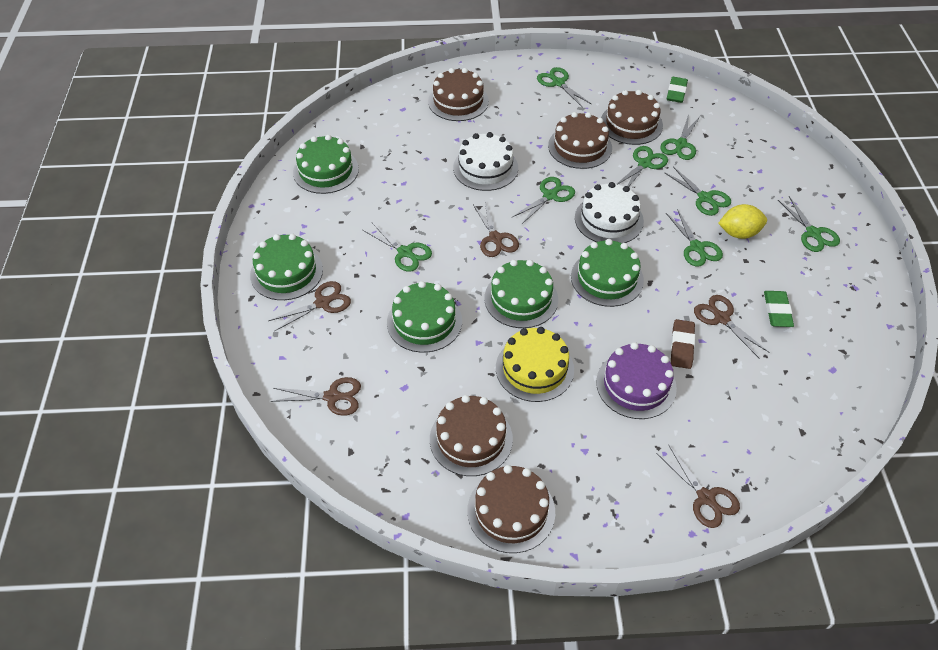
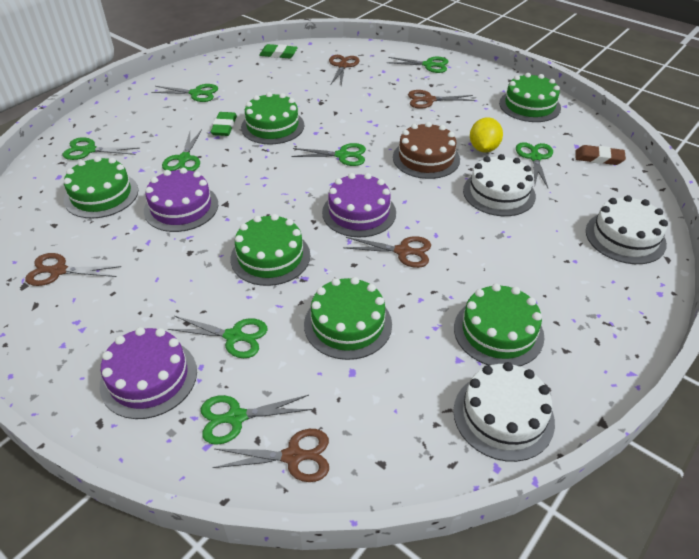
brown cake: 5 -> 1
green cake: 5 -> 6
purple cake: 1 -> 3
white cake: 2 -> 3
yellow cake: 1 -> 0

